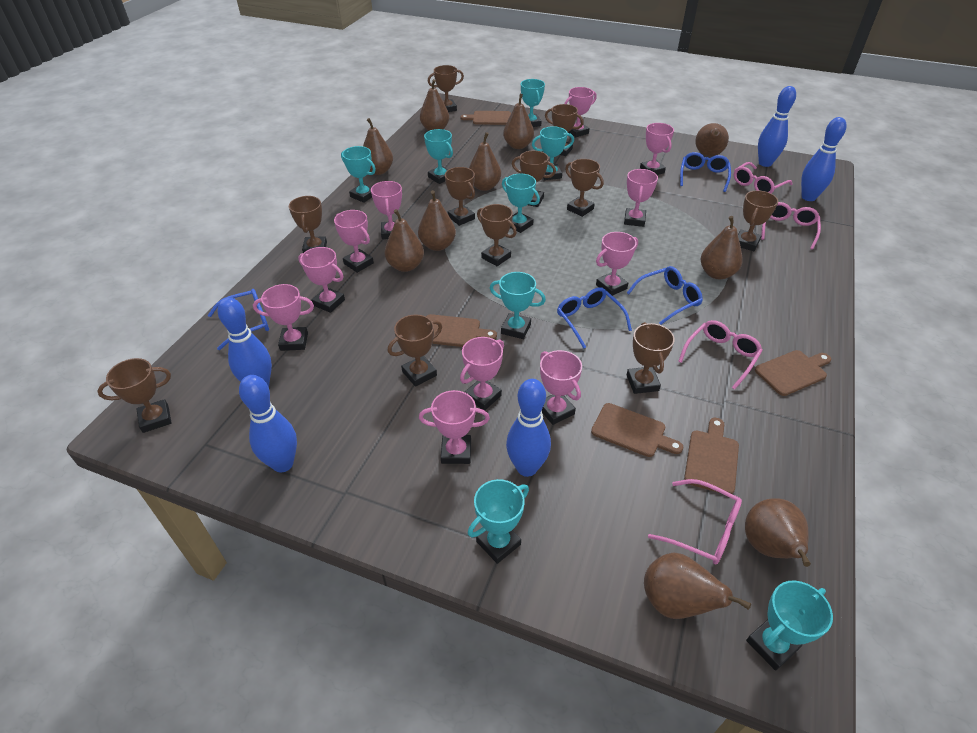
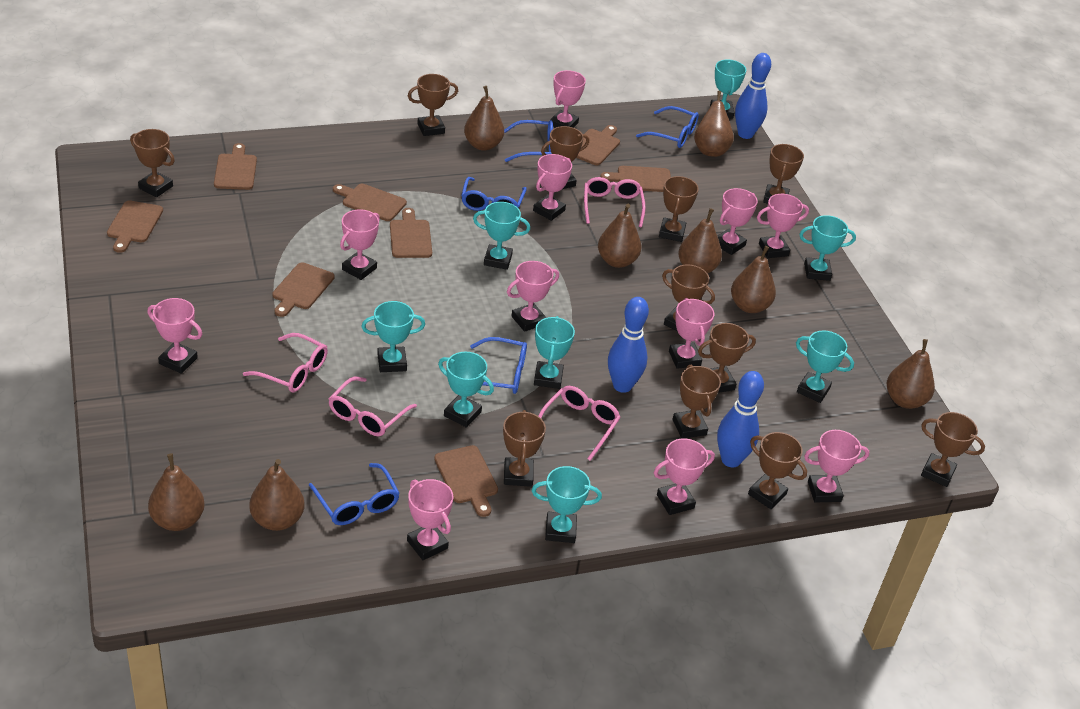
blue bowling pin: 5 -> 3
blue glasses: 4 -> 5
brown cutting board: 5 -> 8
brown pear: 10 -> 8

